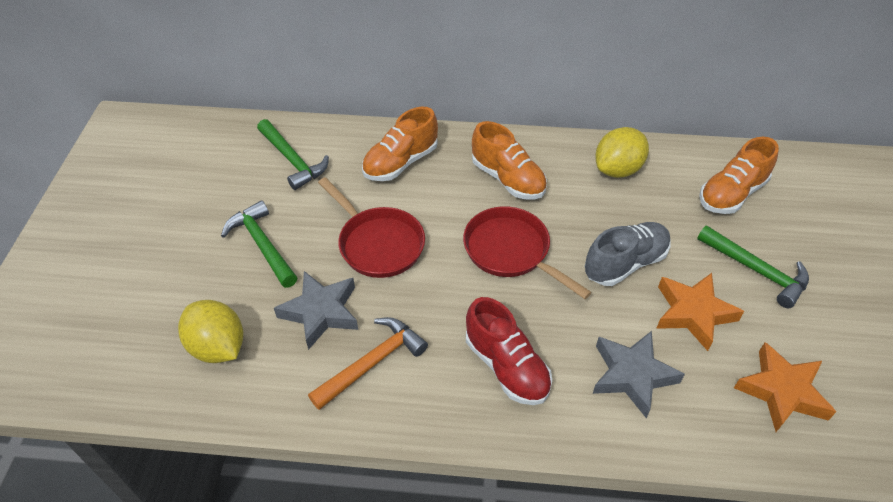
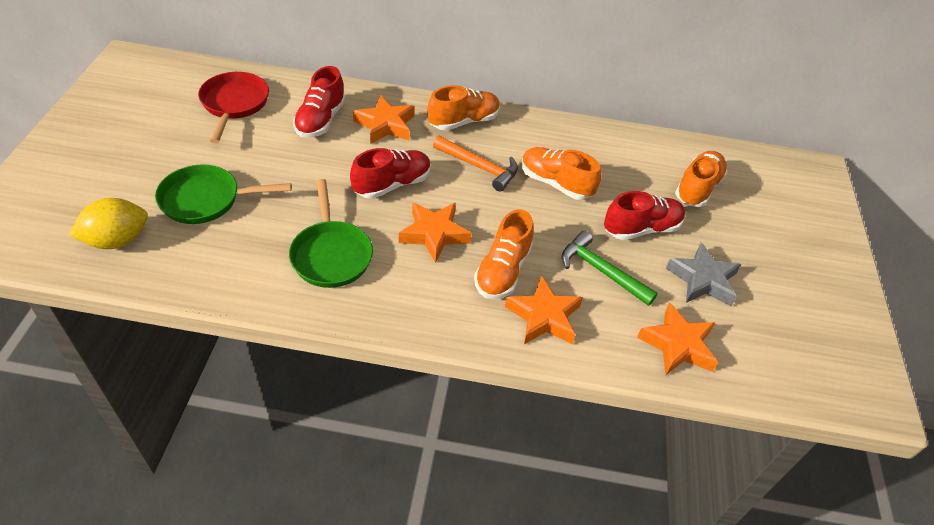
green hammer: 3 -> 1
green pan: 0 -> 2
grey shoe: 1 -> 0
grey star: 2 -> 1
orange shoe: 3 -> 4
orange star: 2 -> 4
red pan: 2 -> 1
red shoe: 1 -> 3
yellow lemon: 2 -> 1

